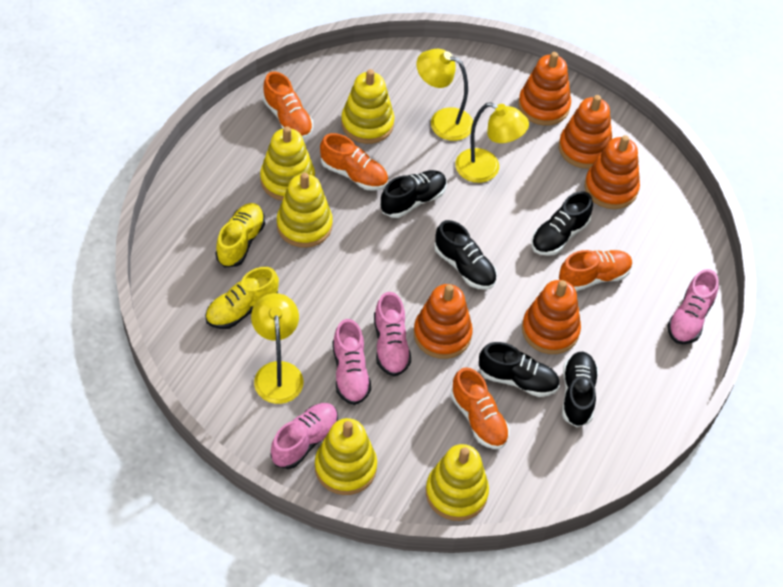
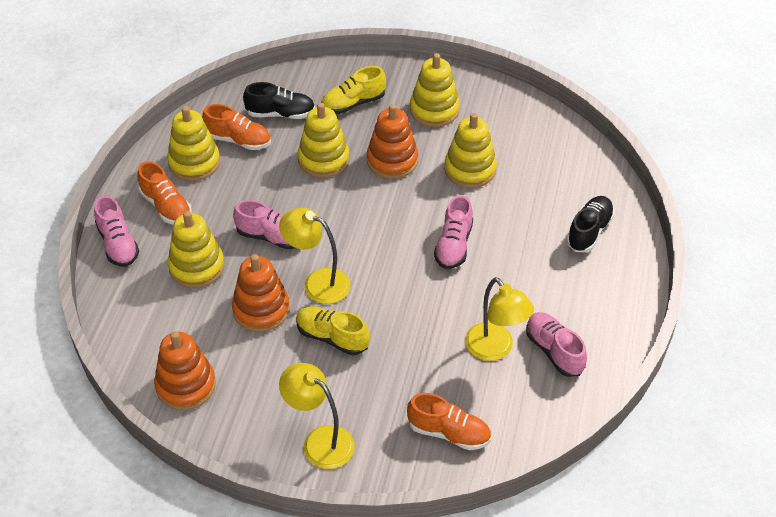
black shoe: 5 -> 2
orange shoe: 4 -> 3
orange stacking toy: 5 -> 3

